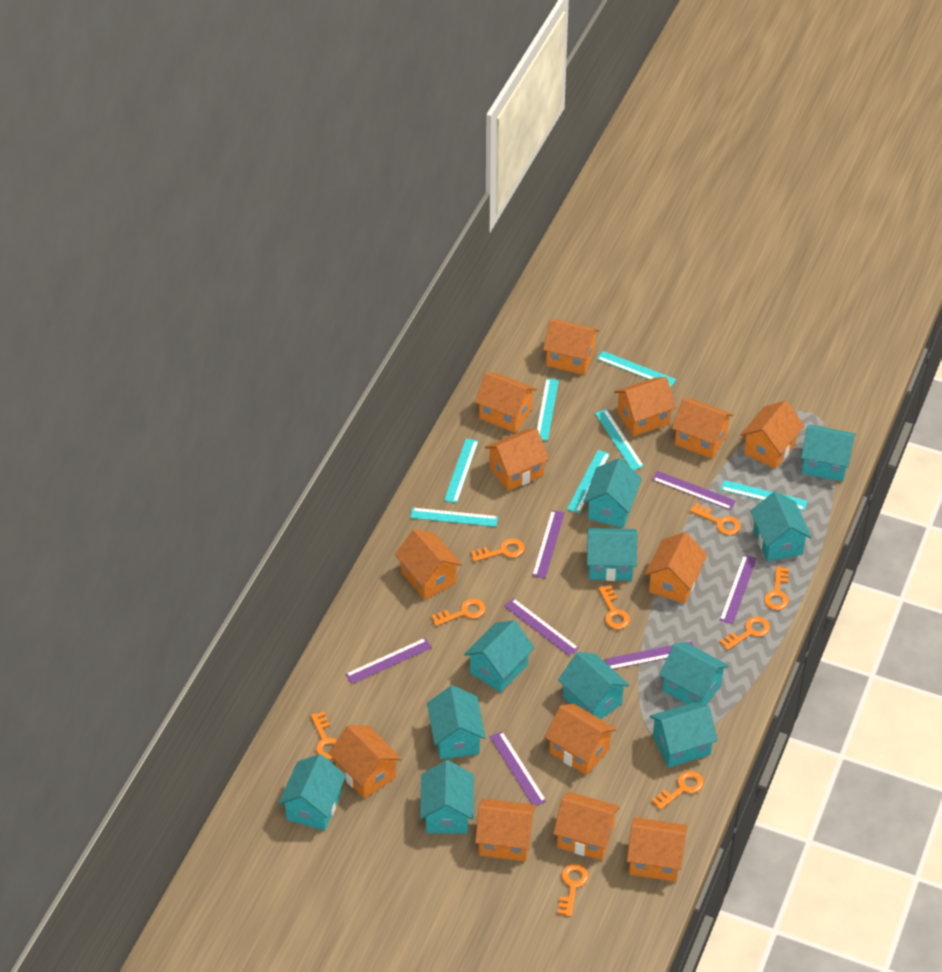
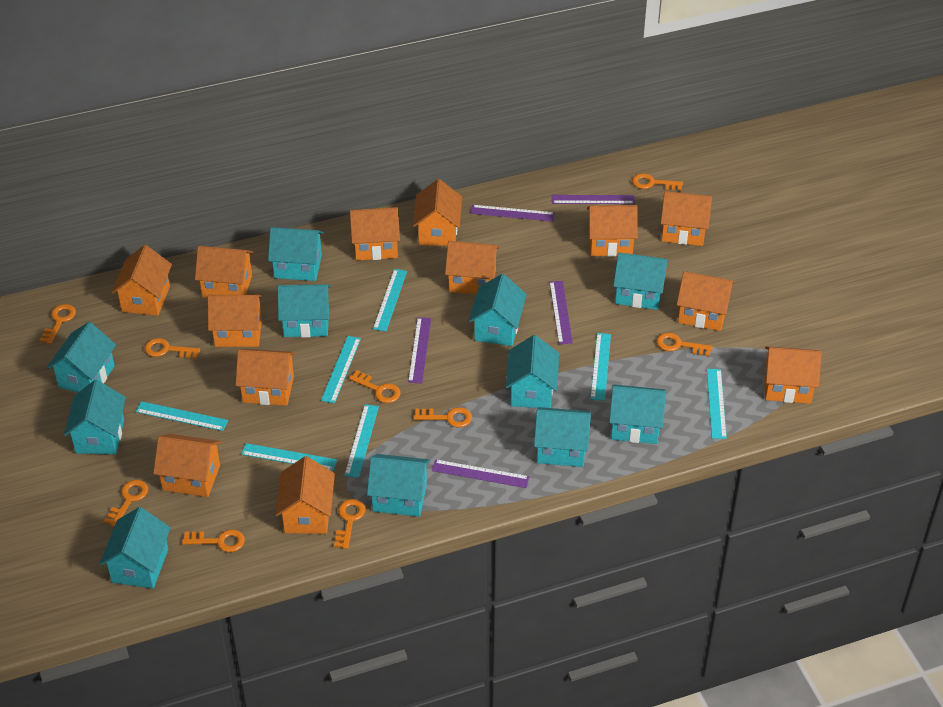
purple ruler: 7 -> 5

